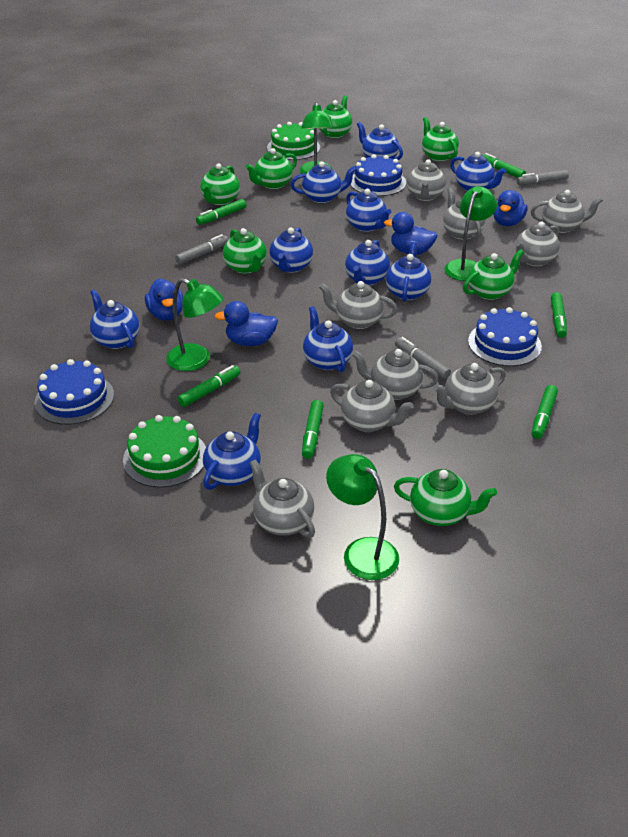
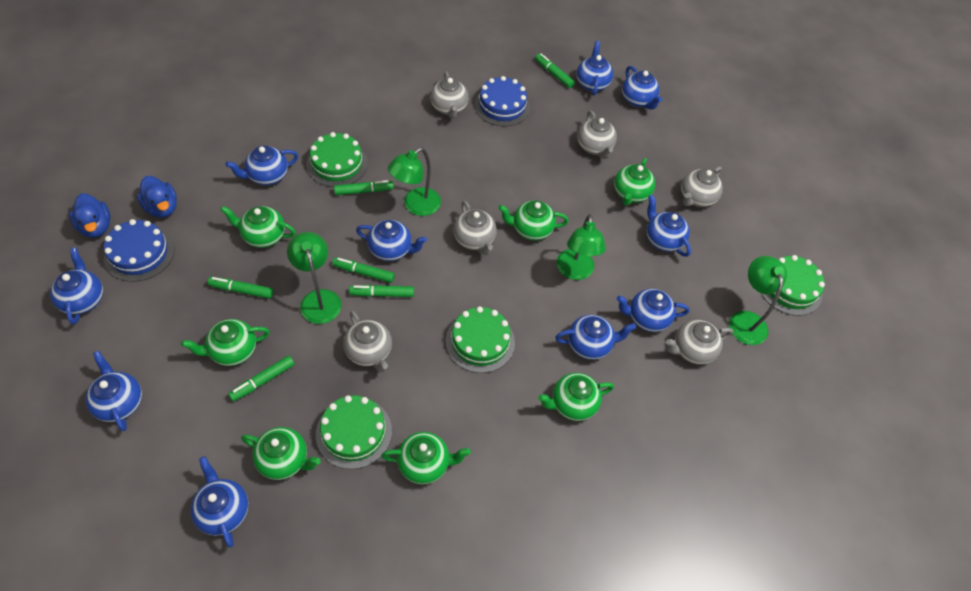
blue cake: 3 -> 2
blue duck: 4 -> 2
green cake: 2 -> 4
grey marker: 3 -> 0
grey teapot: 9 -> 6

